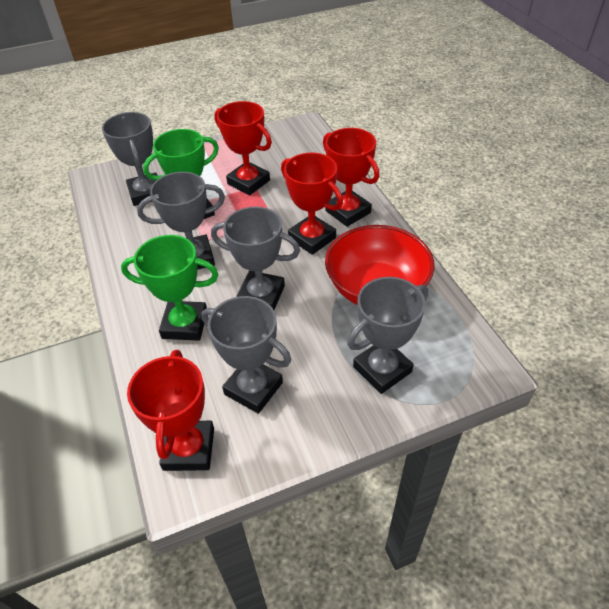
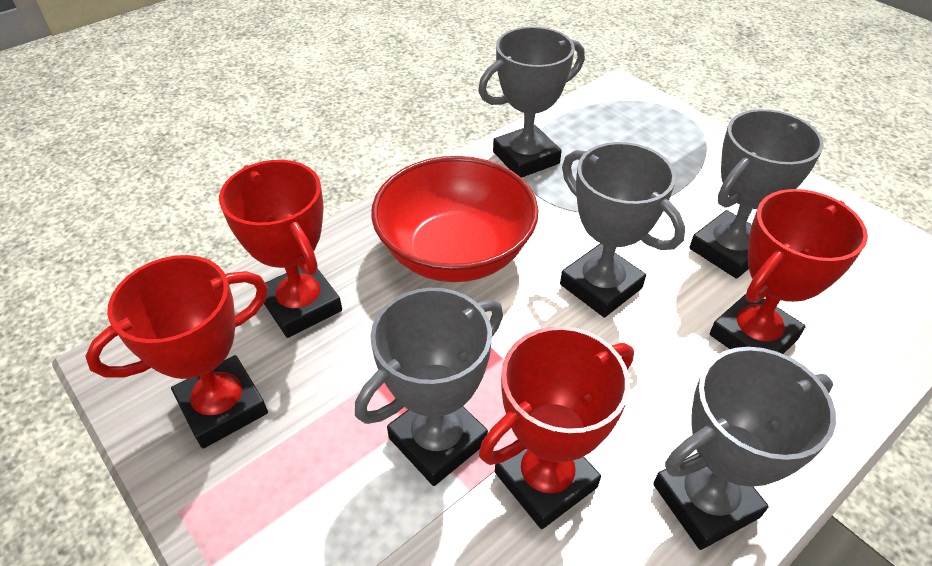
green trophy: 2 -> 0

